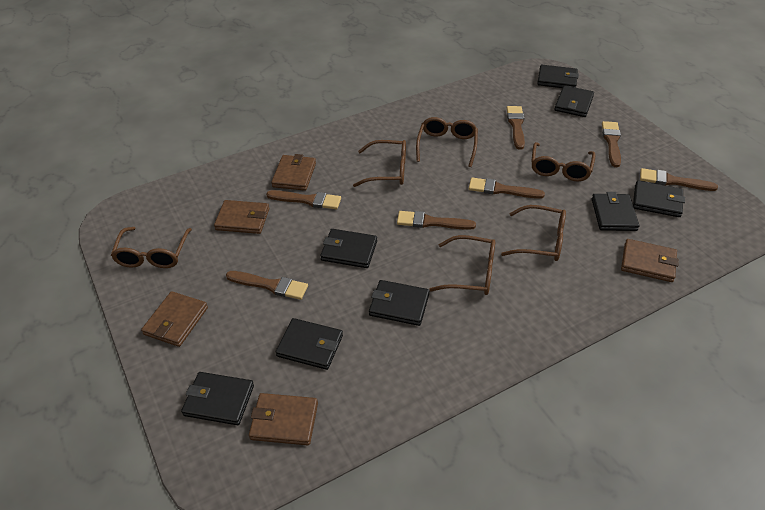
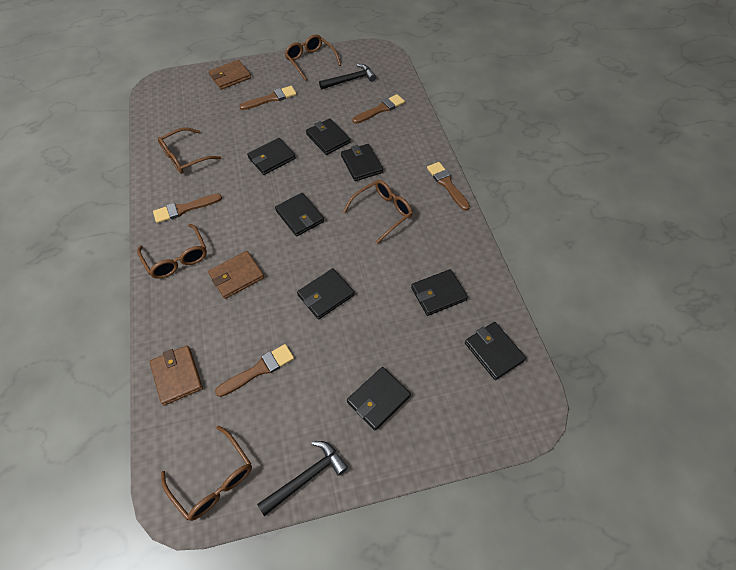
black hammer: 0 -> 2
brown brush: 7 -> 5
brown glasses: 6 -> 5
brown wallet: 5 -> 3

